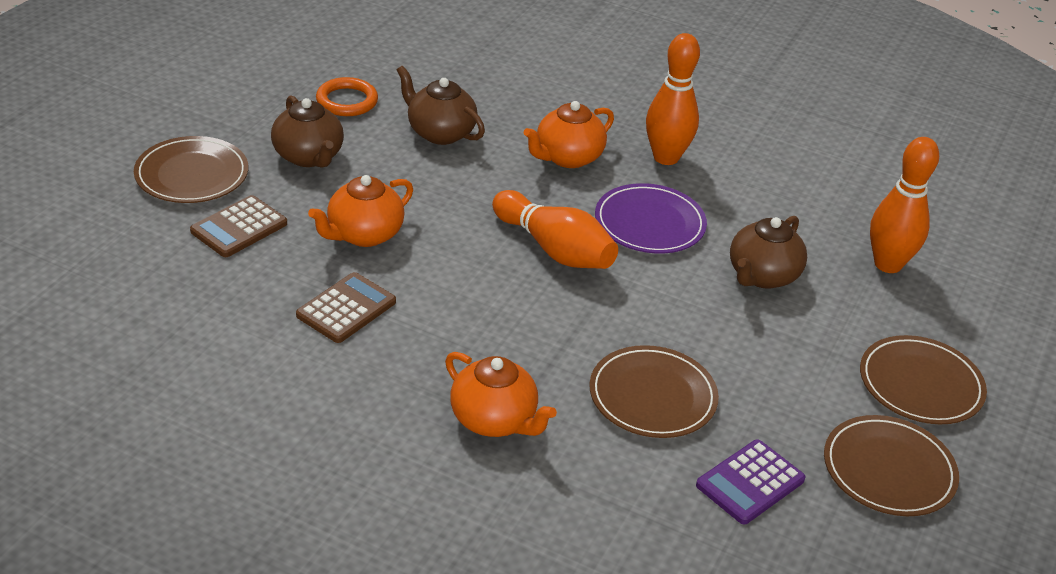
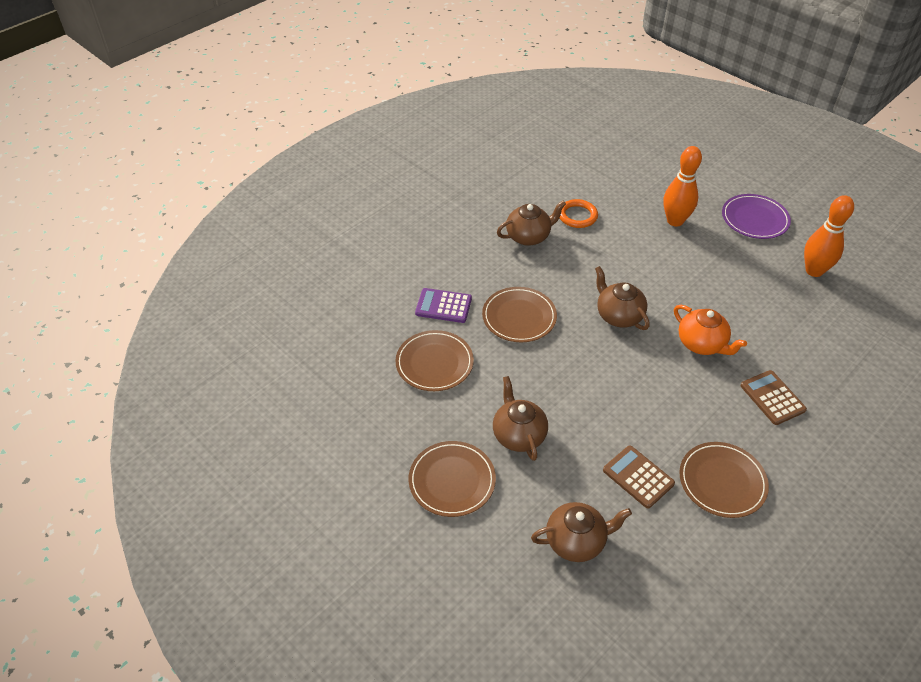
brown teapot: 3 -> 4
orange bowling pin: 3 -> 2
orange teapot: 3 -> 1

